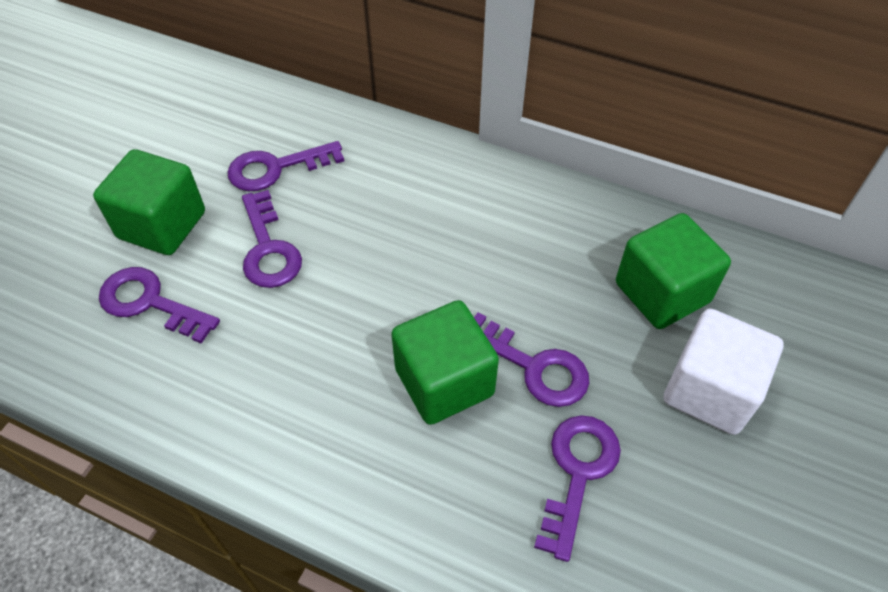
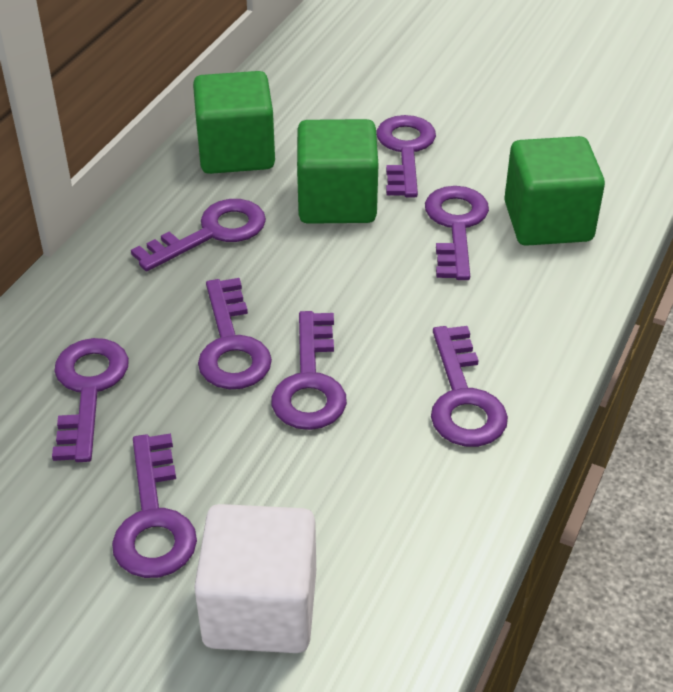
purple key: 5 -> 8

